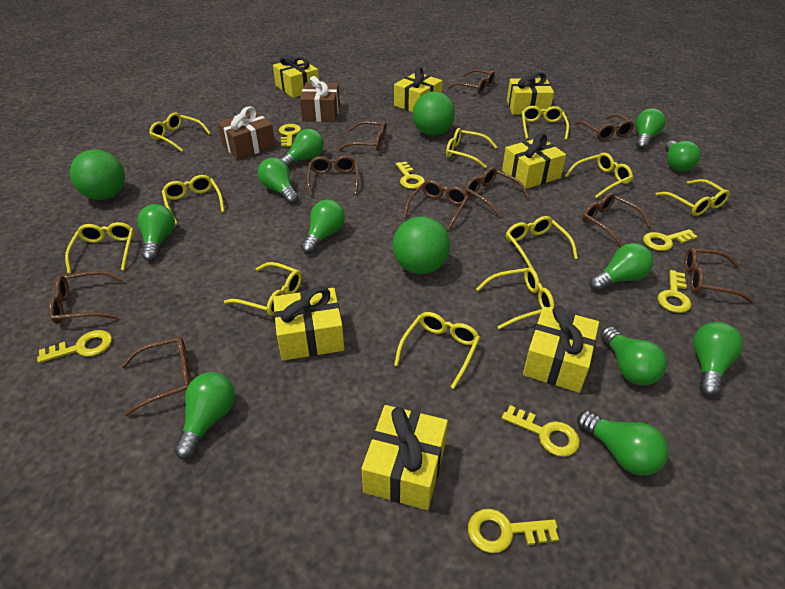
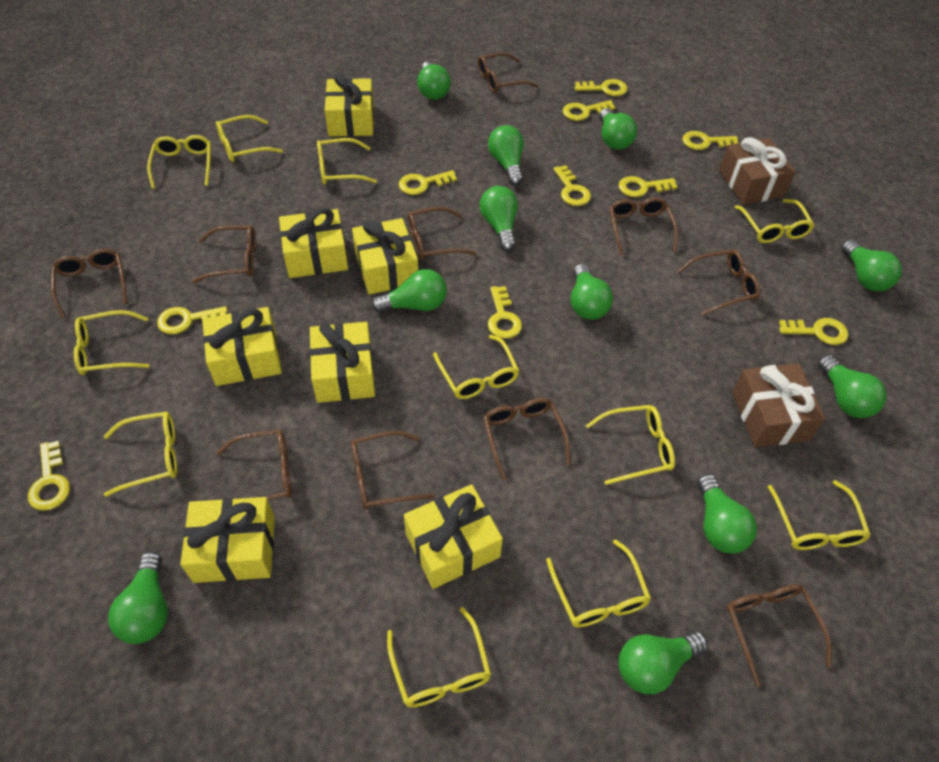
green ball: 3 -> 0
yellow key: 7 -> 10

